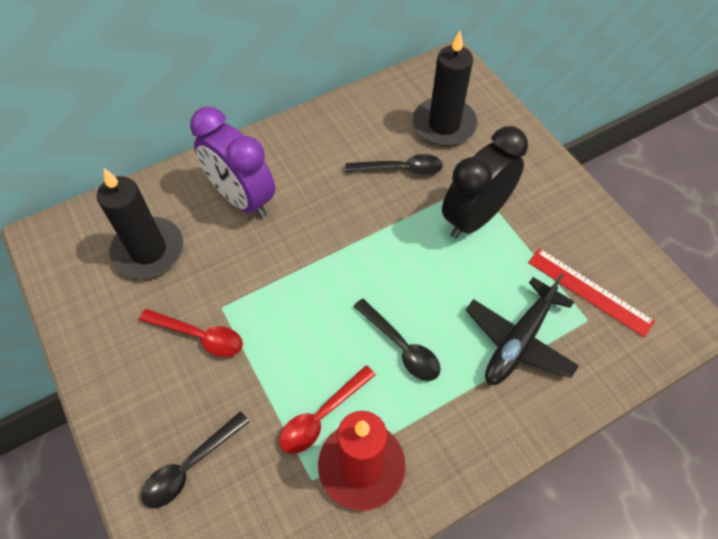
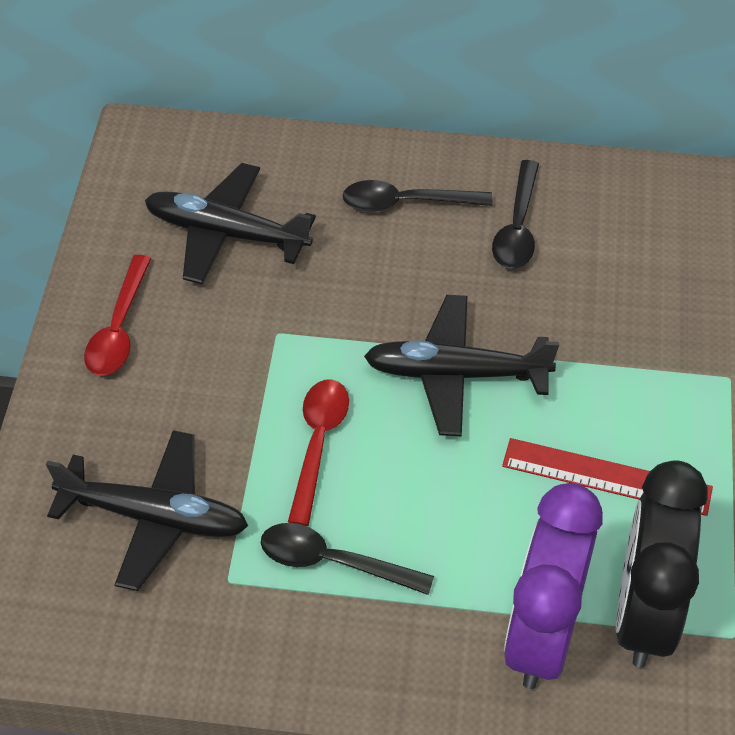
black candle: 2 -> 0
black plane: 1 -> 3
red candle: 1 -> 0

